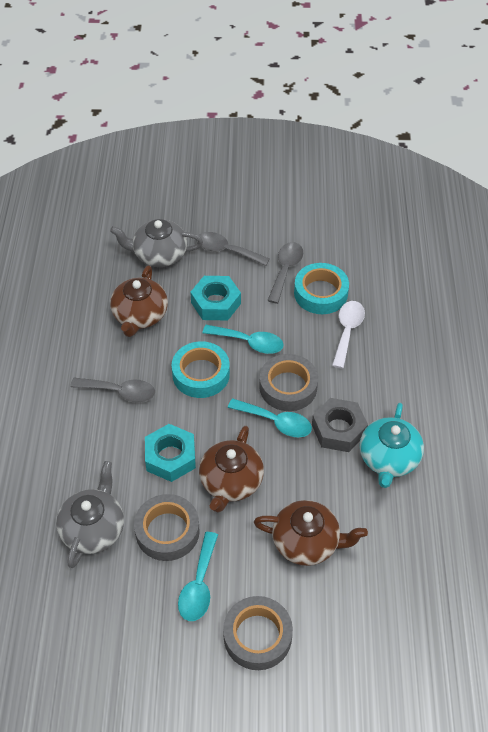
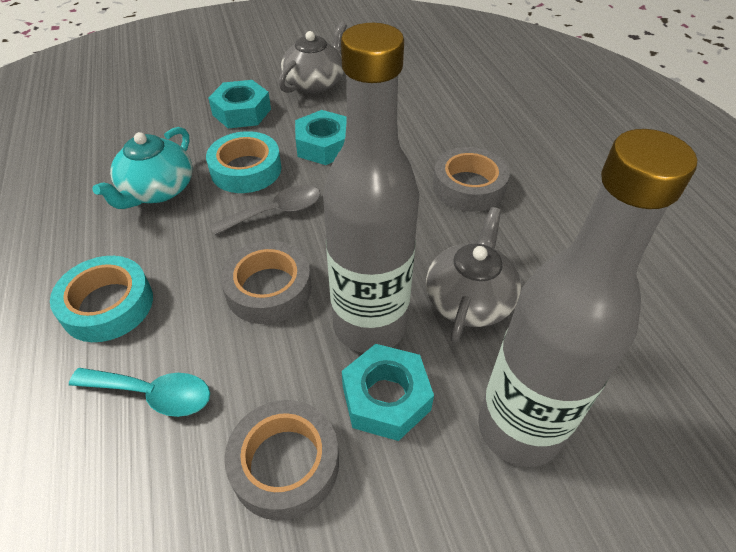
brown teapot: 3 -> 0
grey bottle: 0 -> 2
grey nut: 1 -> 0
grey spoon: 3 -> 1
turquoise nut: 2 -> 3
turquoise spoon: 3 -> 1
white spoon: 1 -> 0

